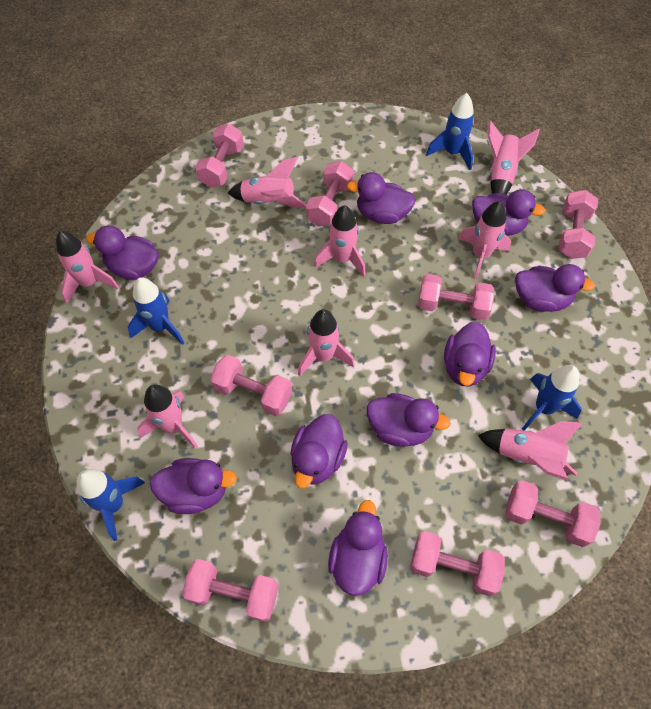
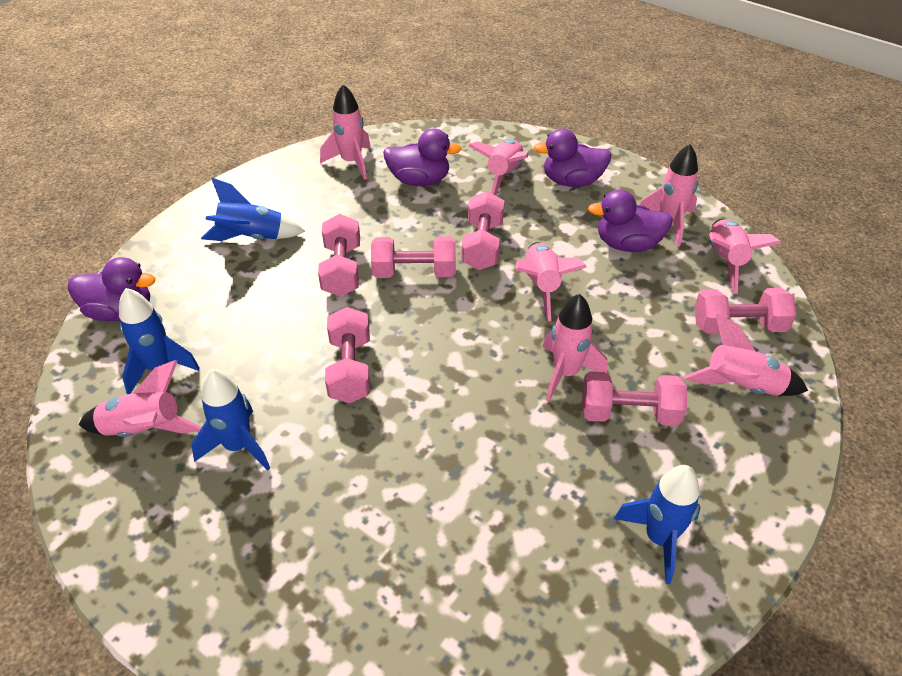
pink dumbbell: 8 -> 6
purple duck: 9 -> 4

